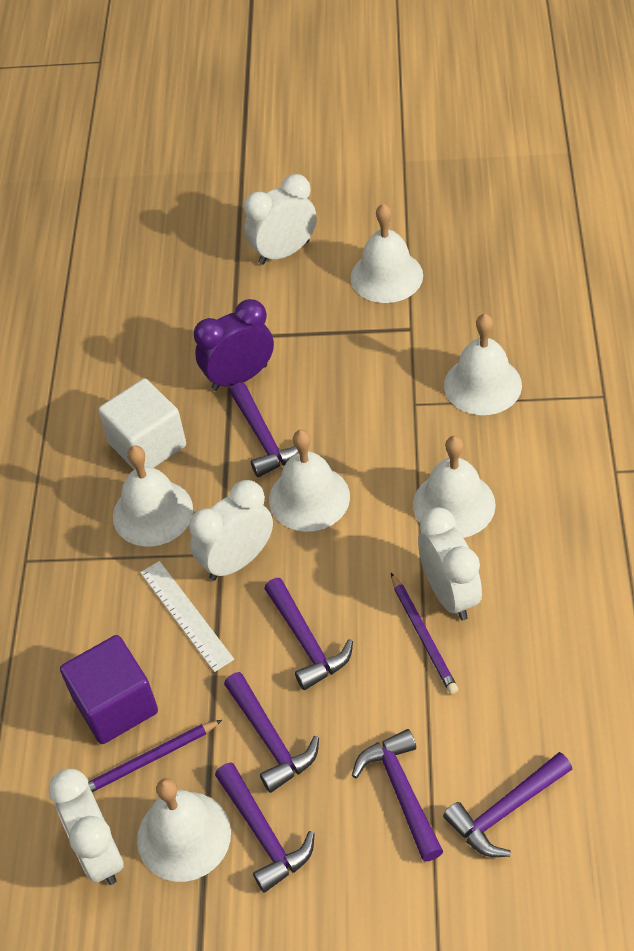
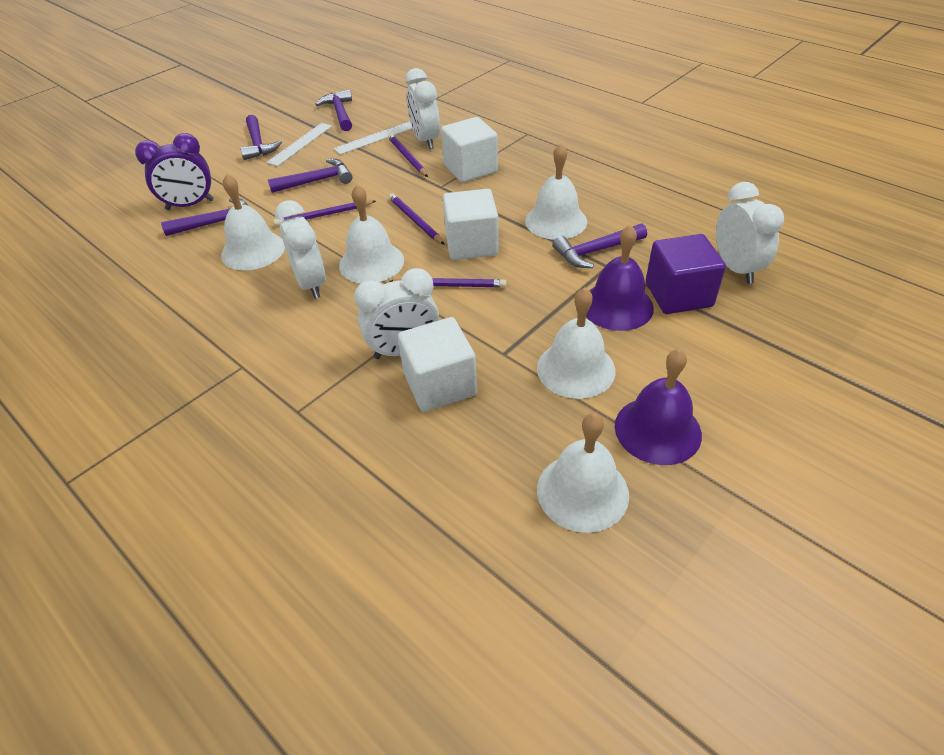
purple bell: 0 -> 2
purple hammer: 6 -> 5
purple pencil: 2 -> 4
white bell: 6 -> 5
white cube: 1 -> 3
white ruler: 1 -> 2

